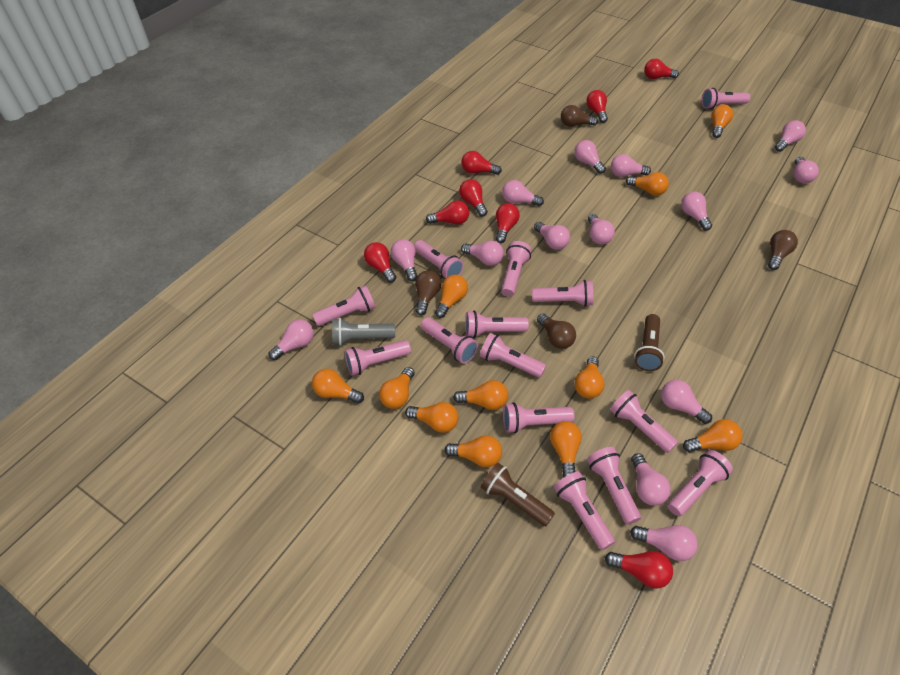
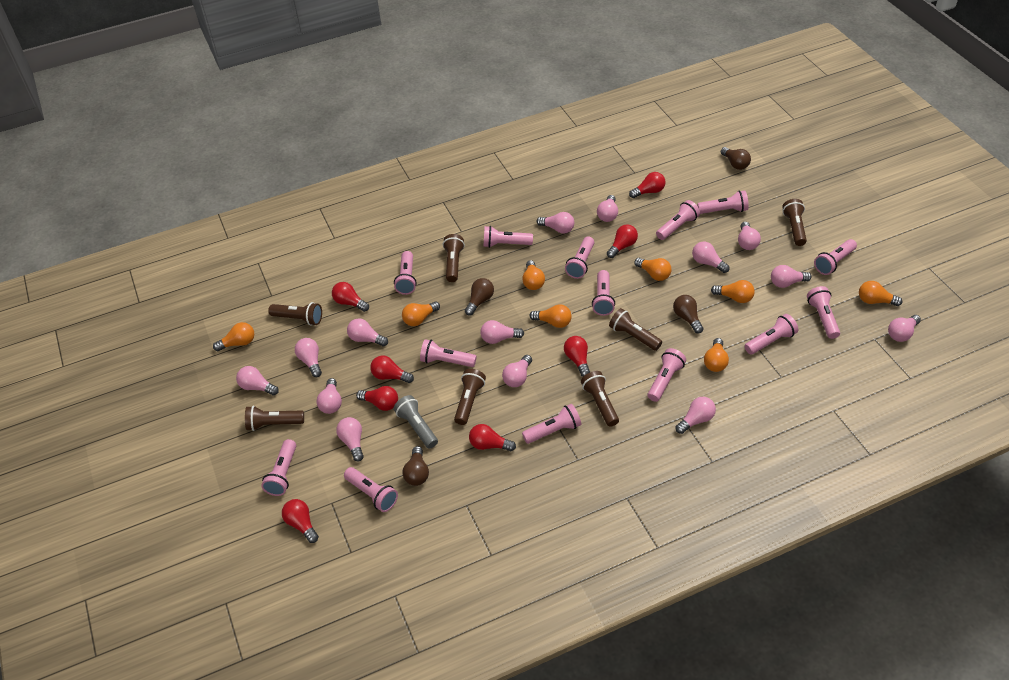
brown flashlight: 2 -> 7
orange light bulb: 11 -> 8

